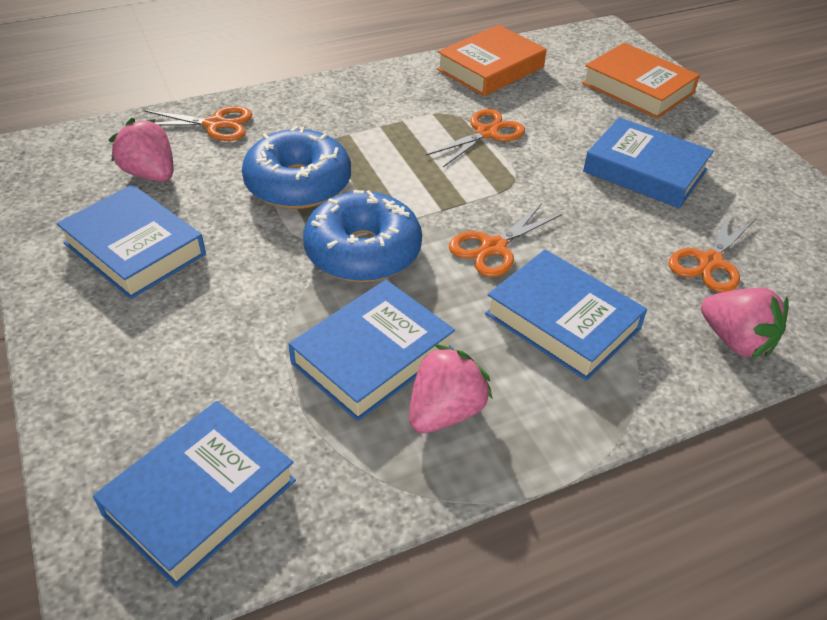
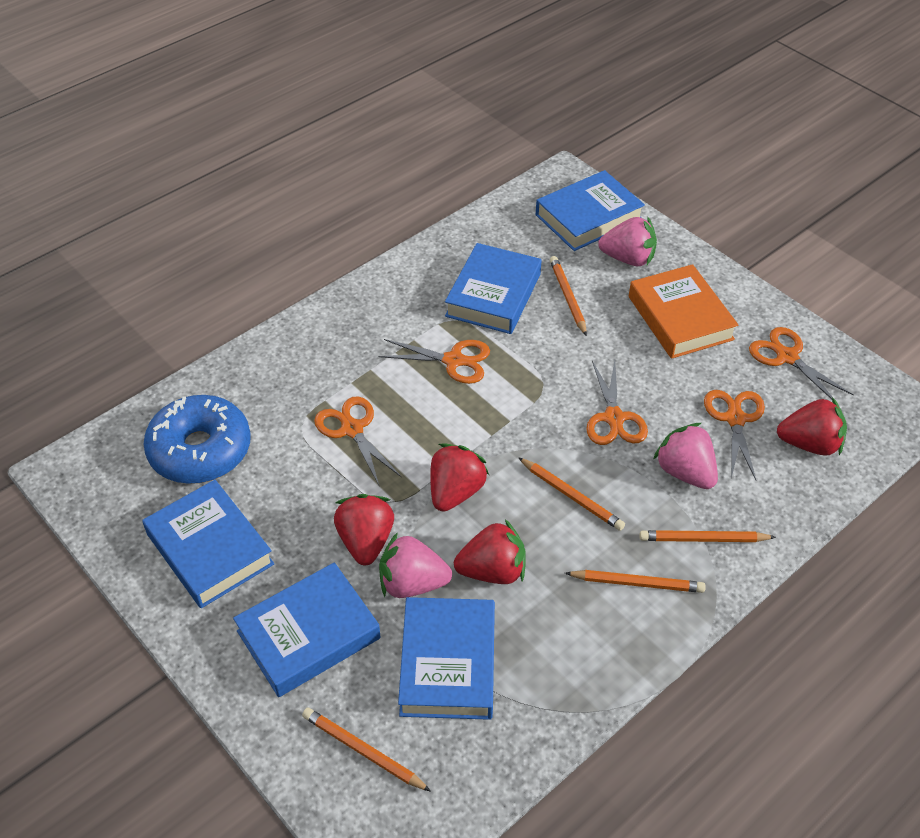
blue donut: 2 -> 1
orange book: 2 -> 1
orange pencil: 0 -> 5
orange scissors: 4 -> 5
red strawberry: 0 -> 4

